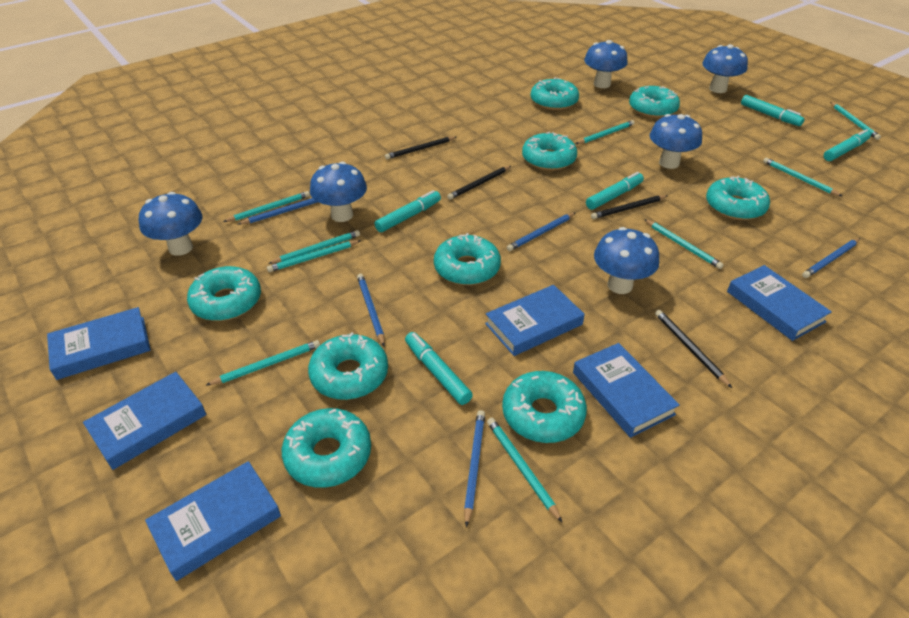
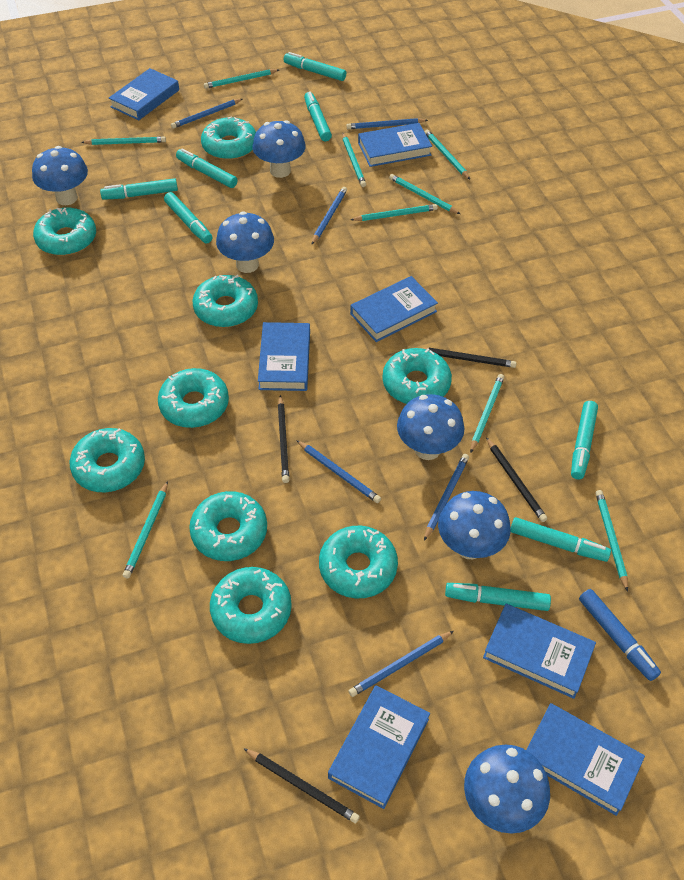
blue book: 6 -> 7
blue marker: 0 -> 1
blue pencil: 5 -> 6
turquoise marker: 5 -> 8

